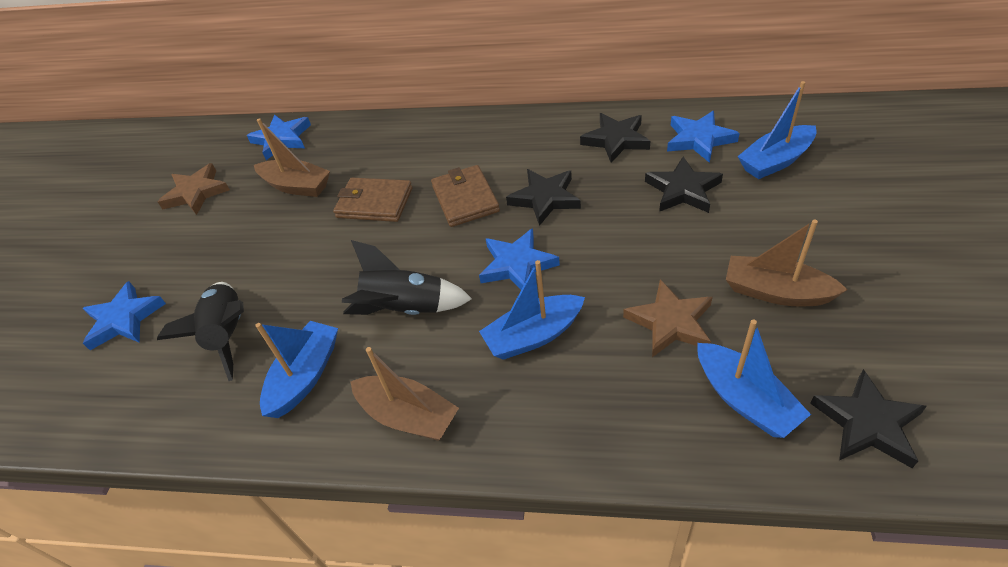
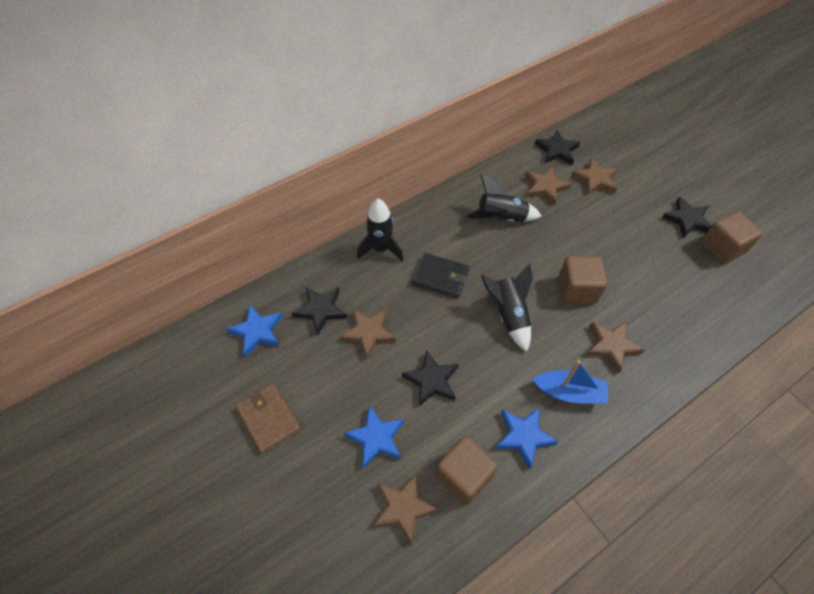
black rocket: 2 -> 3
black wallet: 0 -> 1
blue boat: 4 -> 1
blue star: 4 -> 3
brown boat: 3 -> 0
brown cube: 0 -> 3
brown star: 2 -> 5
brown wallet: 2 -> 1

